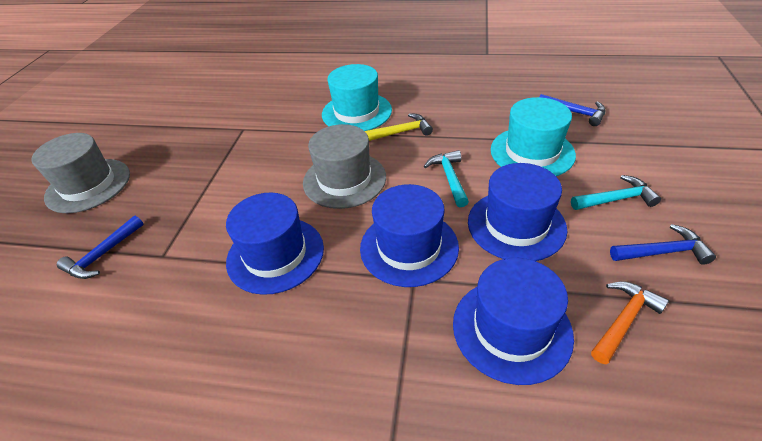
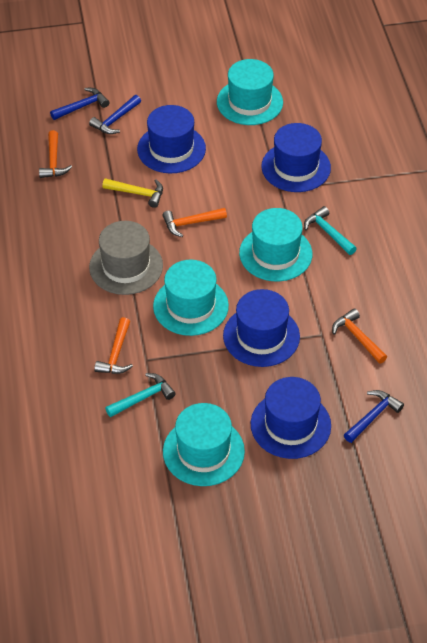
grey hat: 2 -> 1
orange hammer: 1 -> 4
turquoise hat: 2 -> 4

